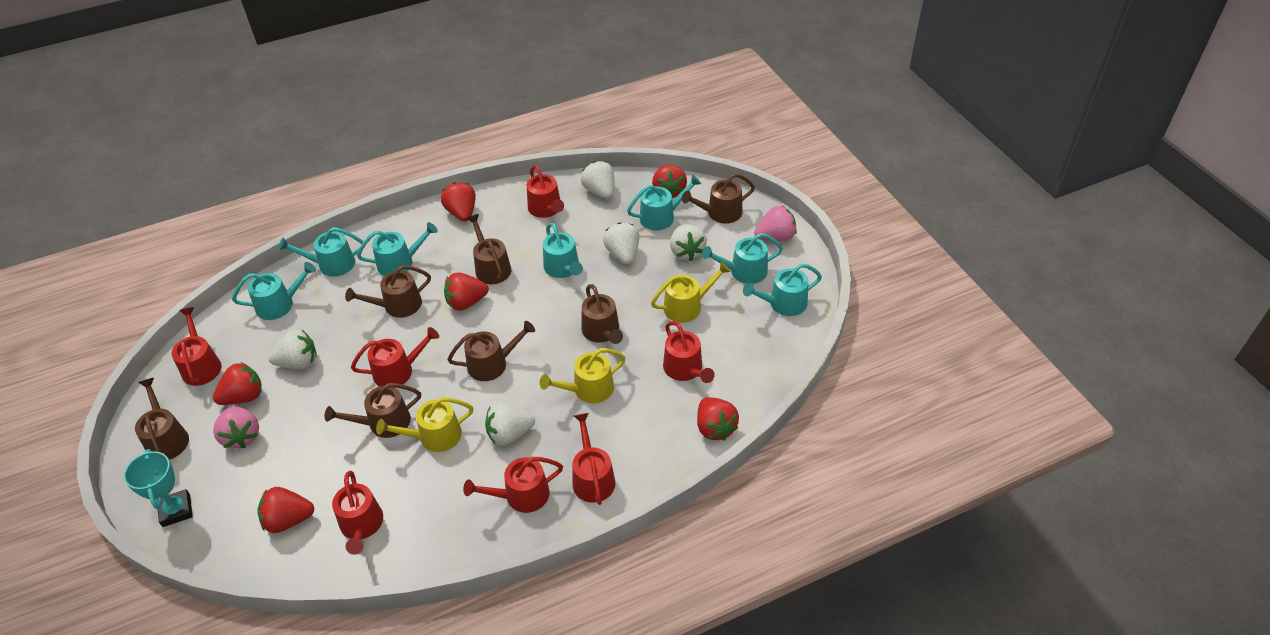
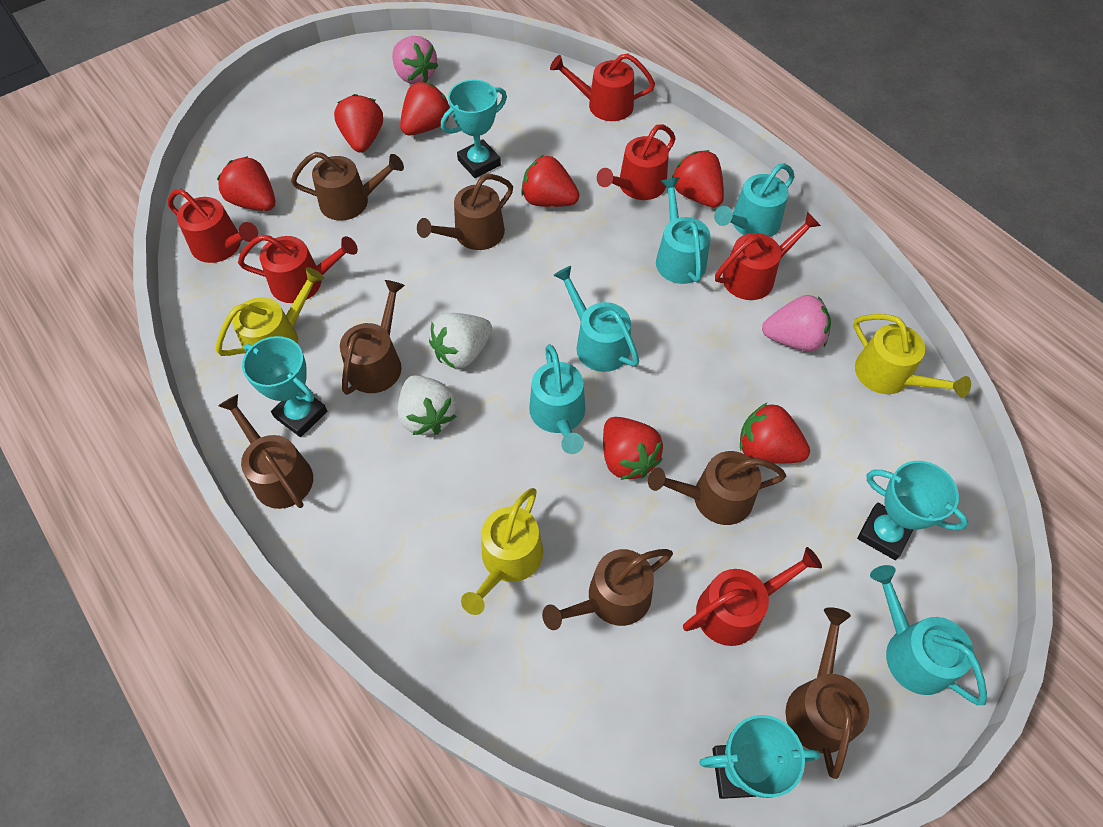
red strawberry: 6 -> 7
red watering can: 7 -> 6
turquoise trophy: 1 -> 4
turquoise watering can: 7 -> 5
white strawberry: 5 -> 2

